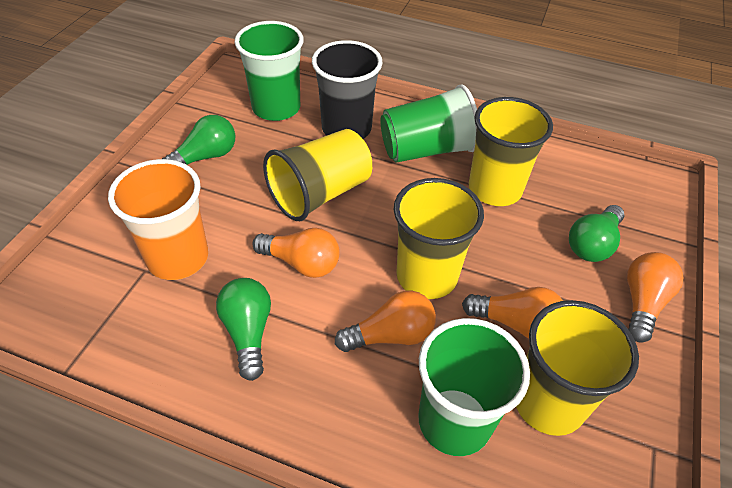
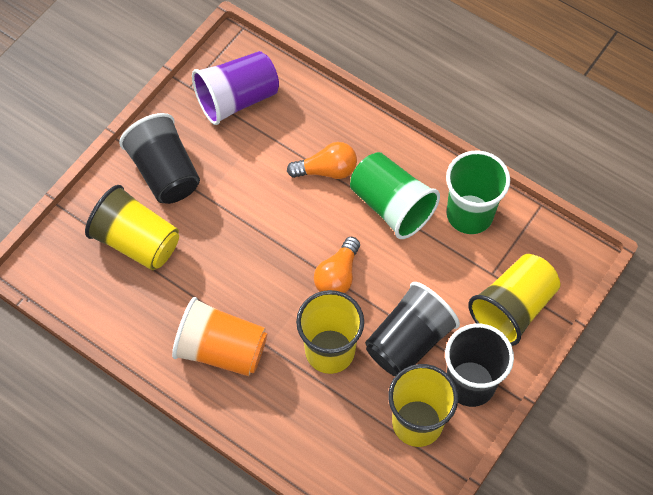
black cup: 1 -> 3
green cup: 3 -> 2
green light bulb: 3 -> 0
orange light bulb: 4 -> 2
purple cup: 0 -> 1

